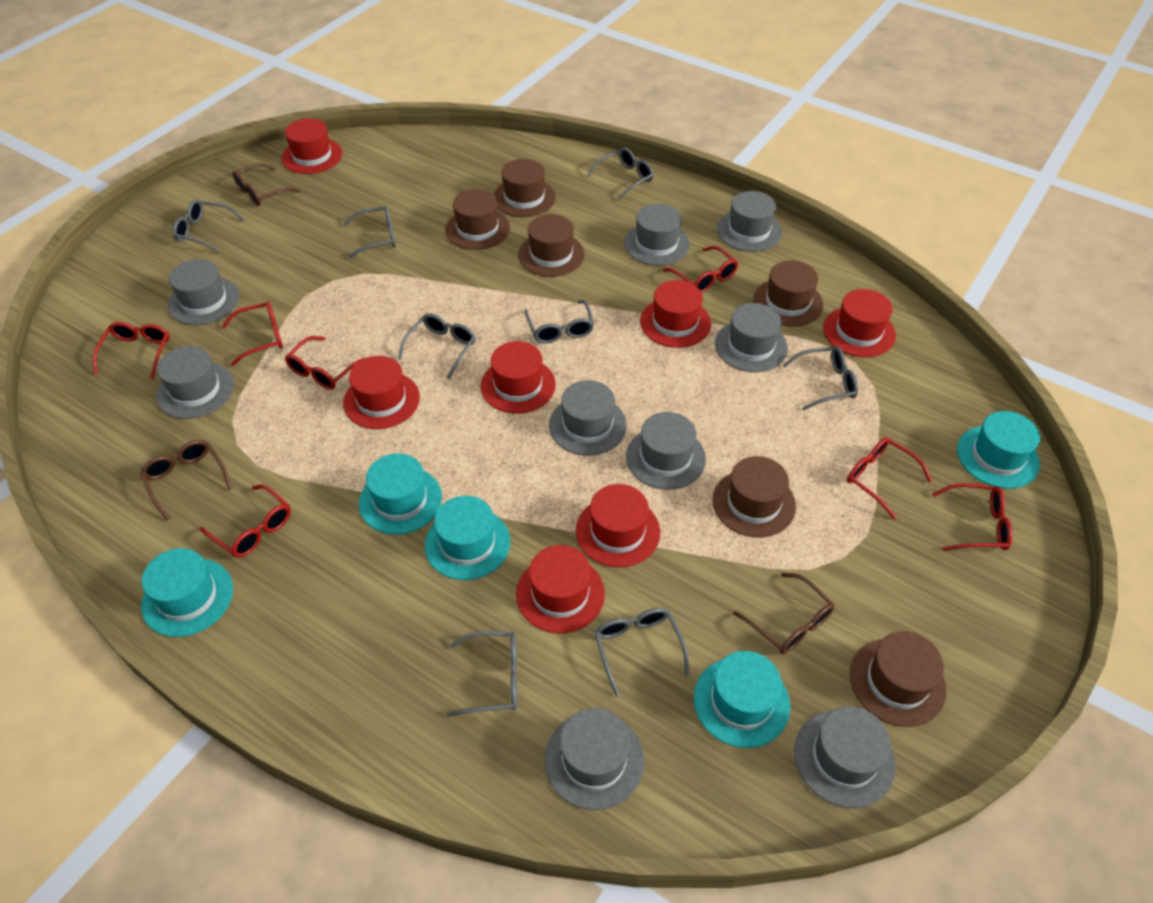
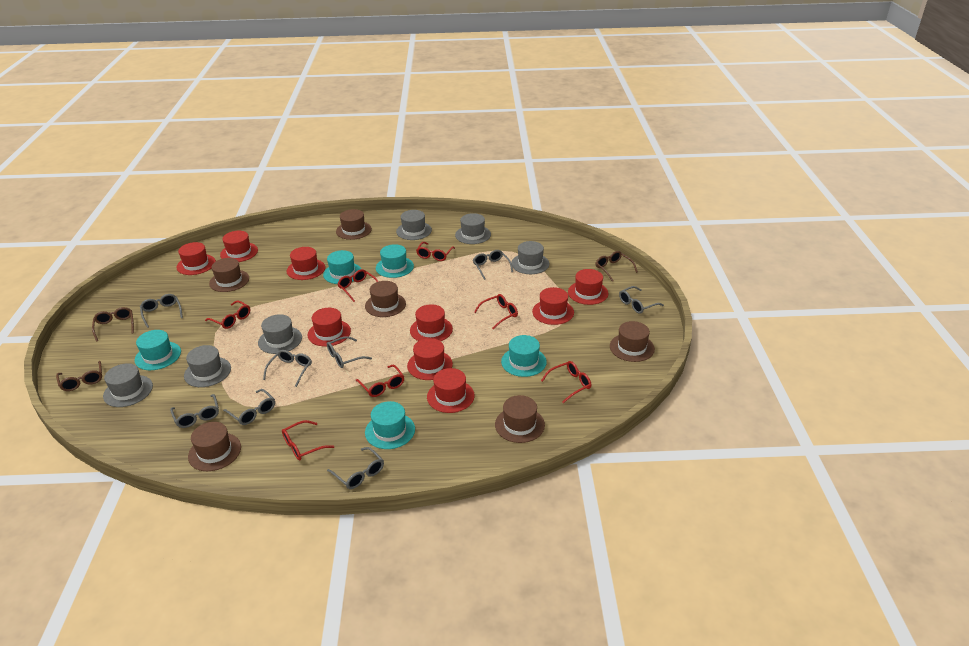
grey hat: 9 -> 6
red hat: 7 -> 9

